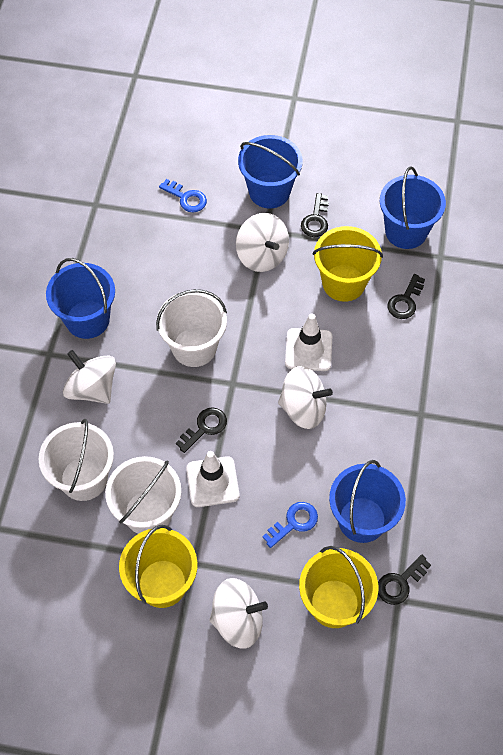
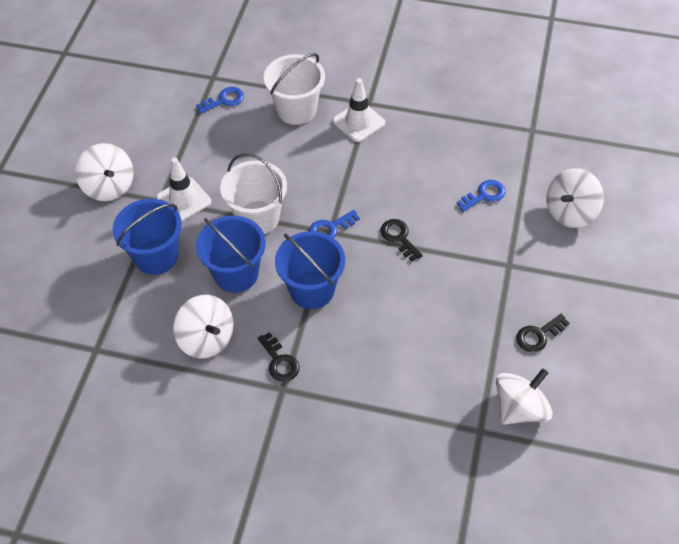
black key: 4 -> 3
blue bucket: 4 -> 3
blue key: 2 -> 3
white bucket: 3 -> 2
yellow bucket: 3 -> 0

